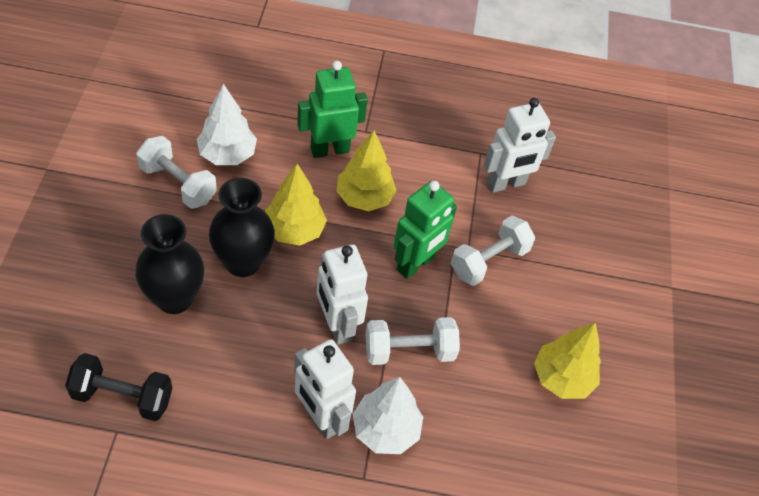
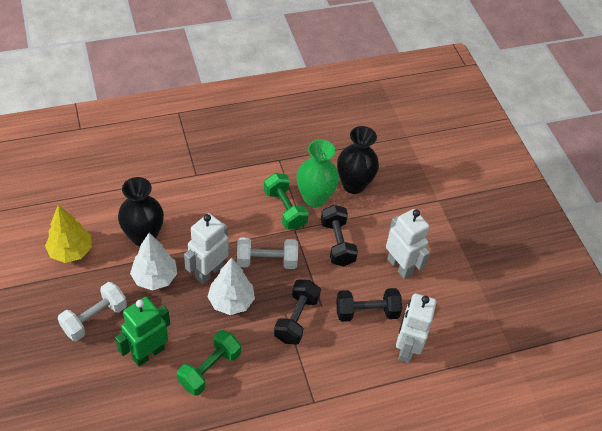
black dumbbell: 1 -> 3
green dumbbell: 0 -> 2
green robot: 2 -> 1
green vase: 0 -> 1
white dumbbell: 3 -> 2
yellow tree: 3 -> 1

